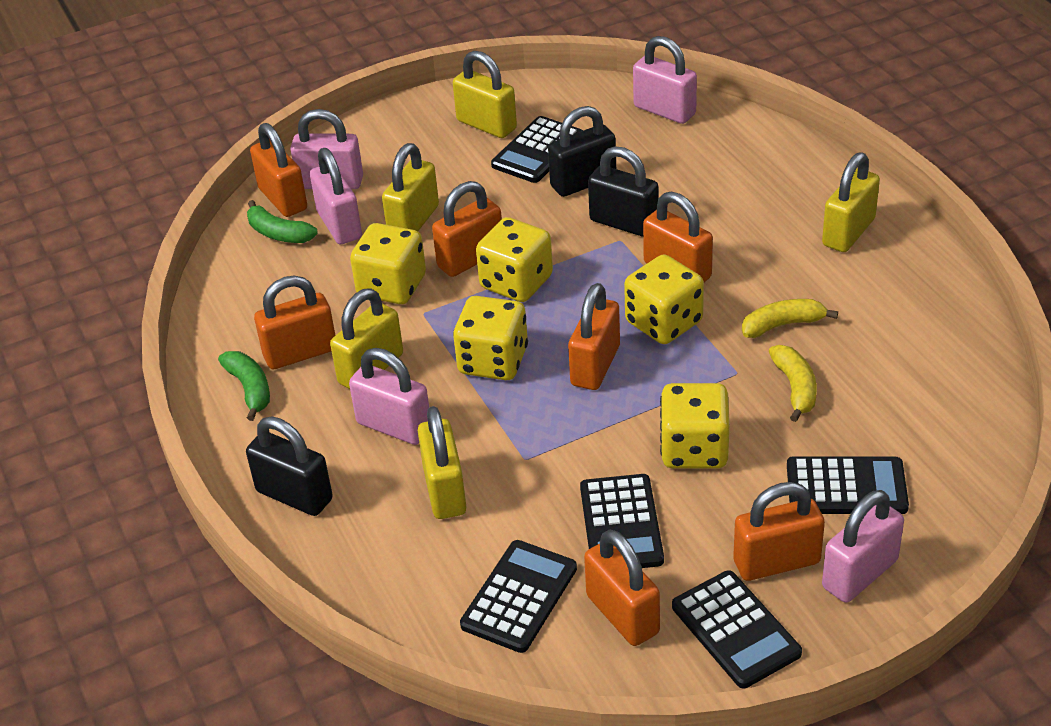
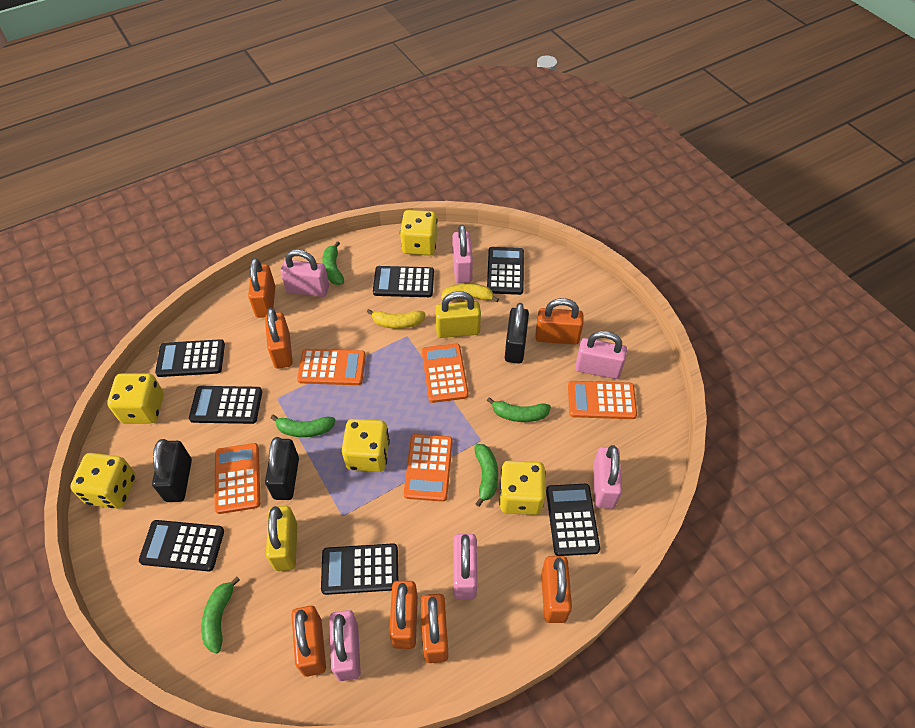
black calculator: 5 -> 7
green banana: 2 -> 5
orange calculator: 0 -> 5
pink padlock: 5 -> 6
yellow padlock: 5 -> 2

